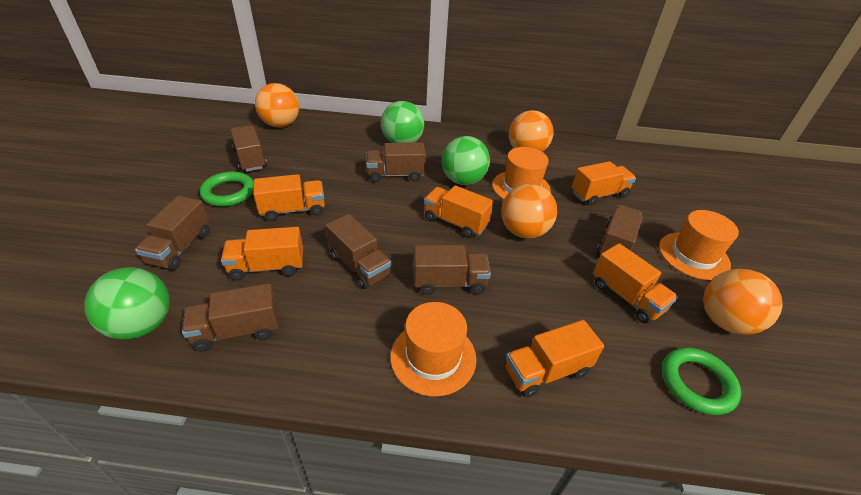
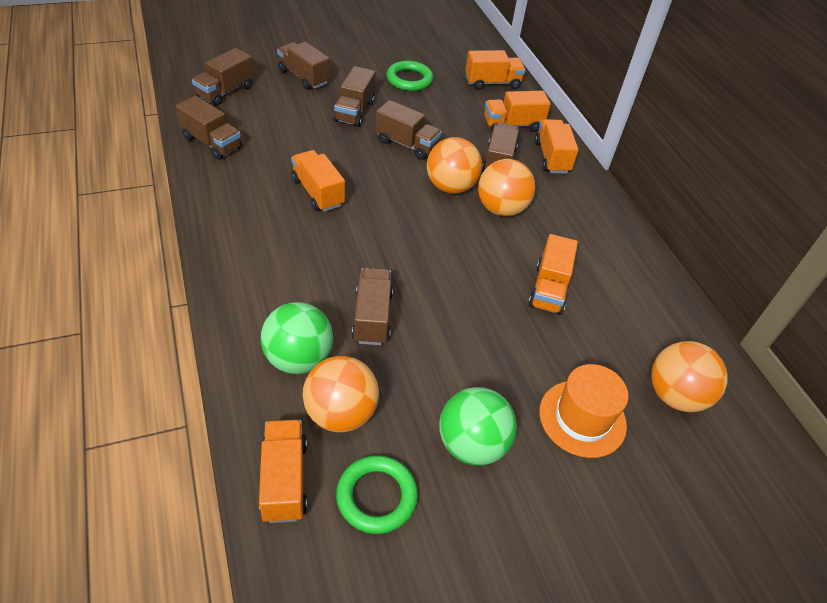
green ball: 3 -> 2
orange hat: 3 -> 1

